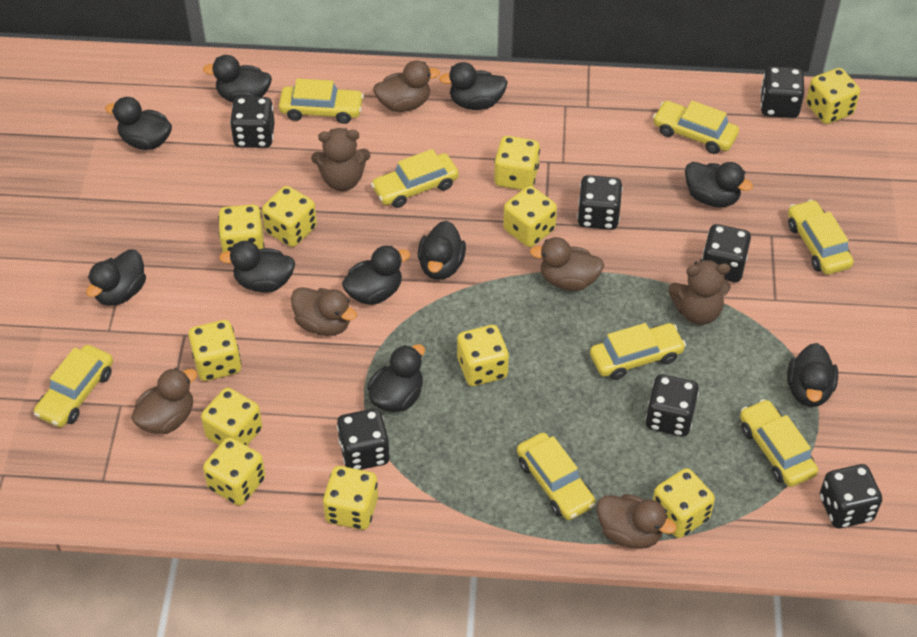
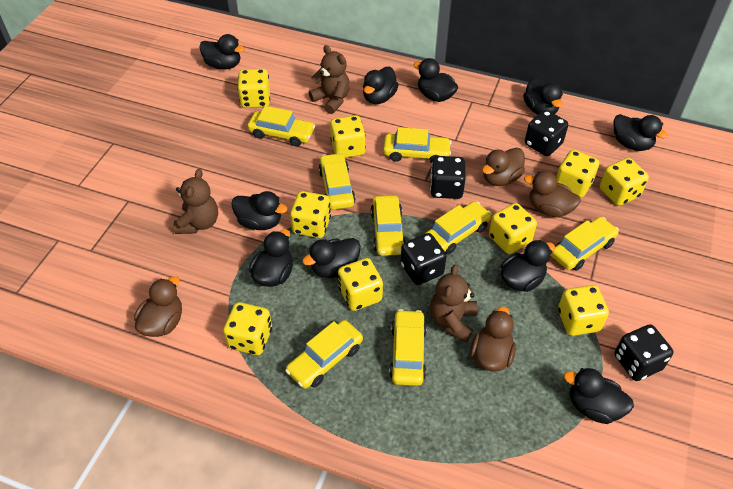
black dice: 7 -> 4
brown duck: 5 -> 4
brown teddy bear: 2 -> 3
yellow dice: 11 -> 9

